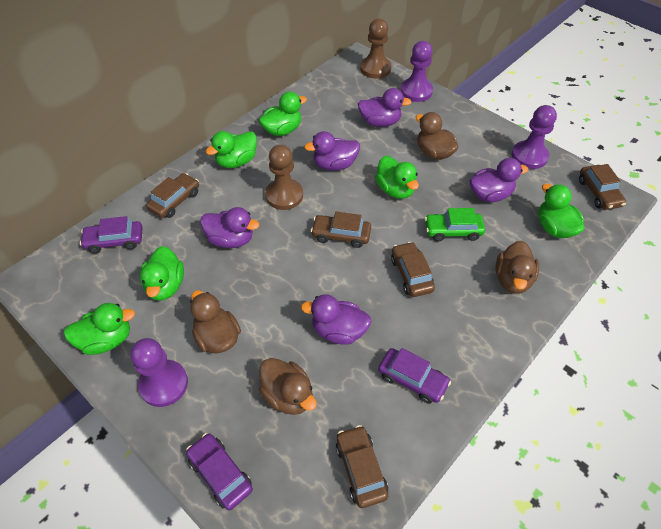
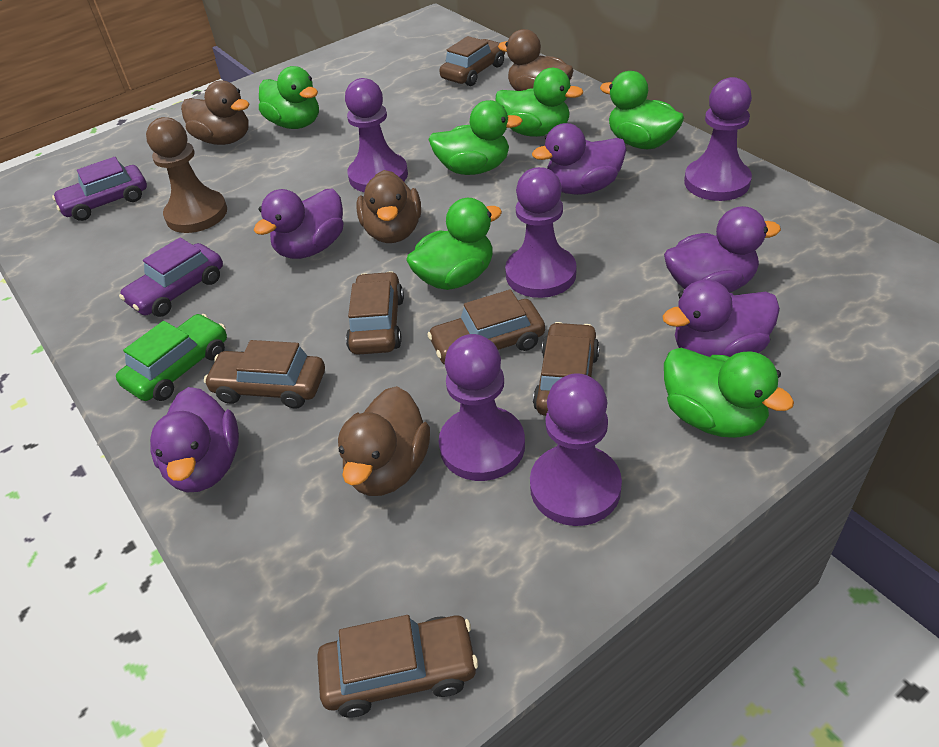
brown car: 5 -> 6
brown pawn: 2 -> 1
purple car: 3 -> 2
purple pawn: 3 -> 5

